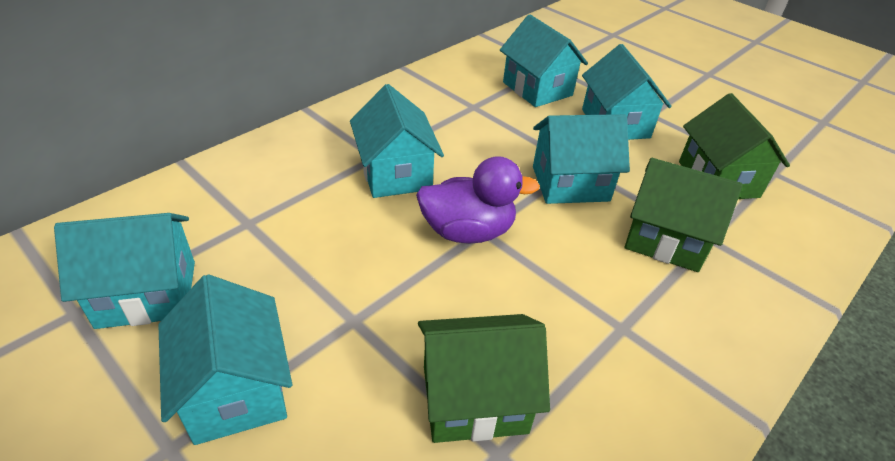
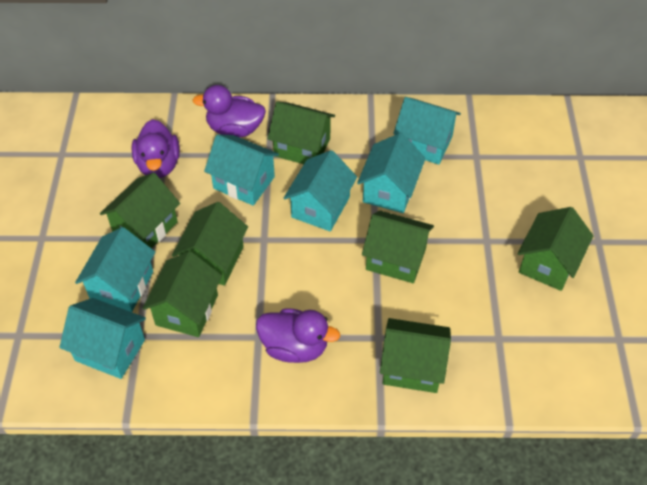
green house: 3 -> 7
purple duck: 1 -> 3

